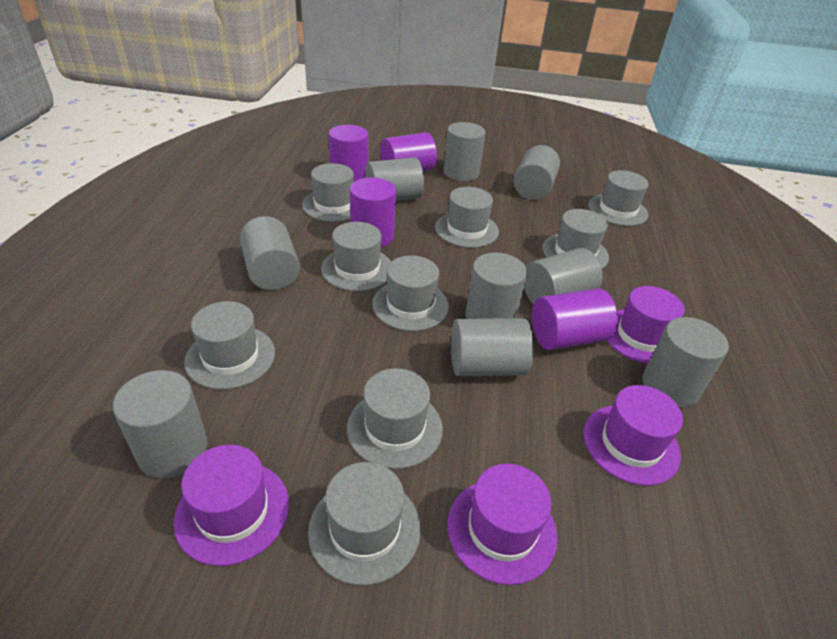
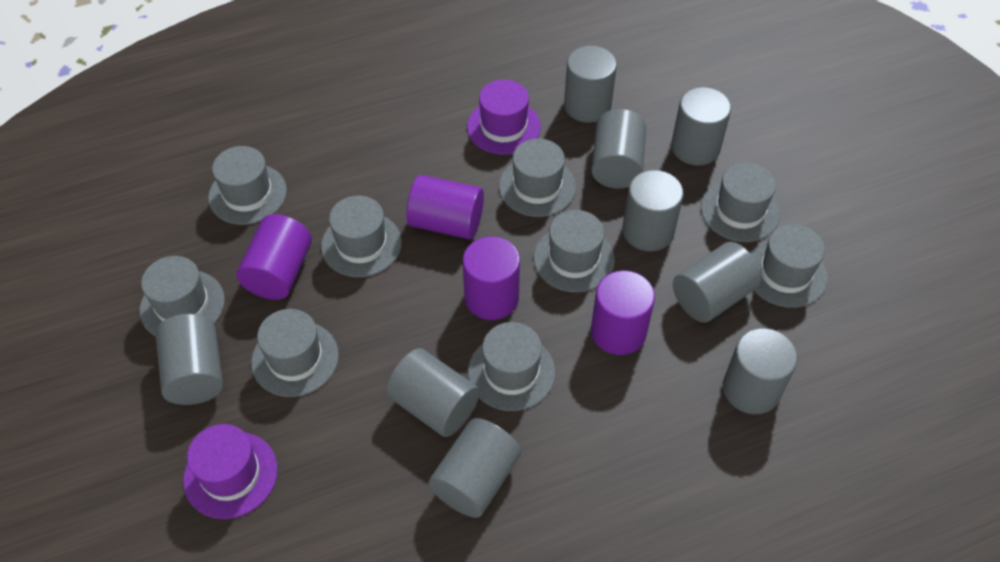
purple hat: 4 -> 2

